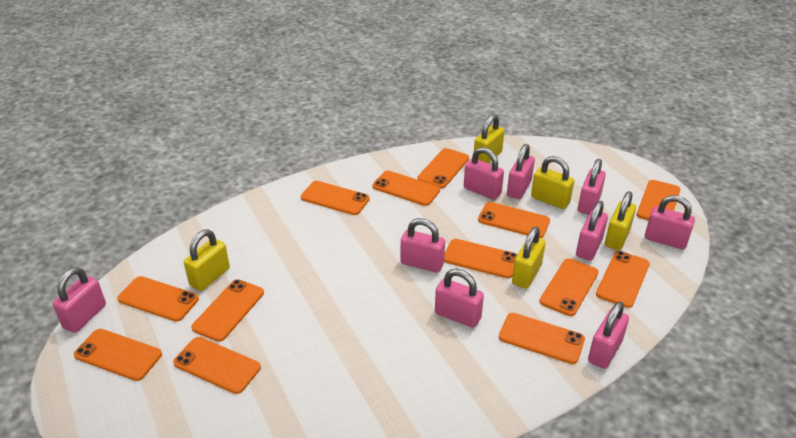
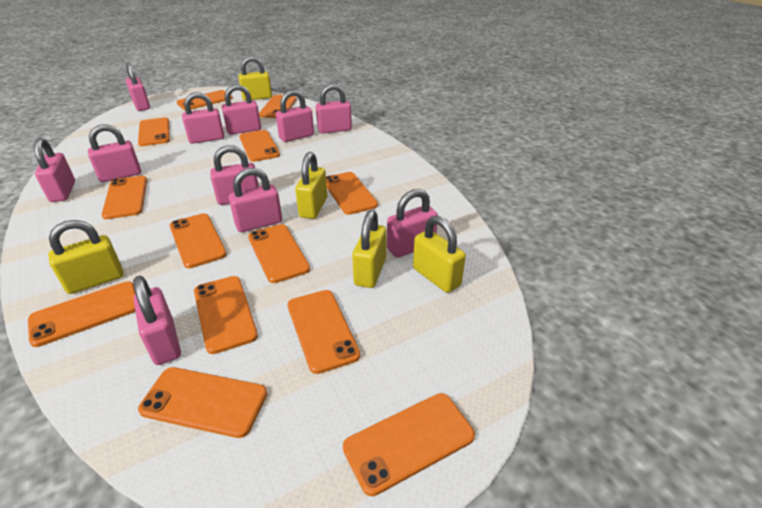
pink padlock: 9 -> 11

